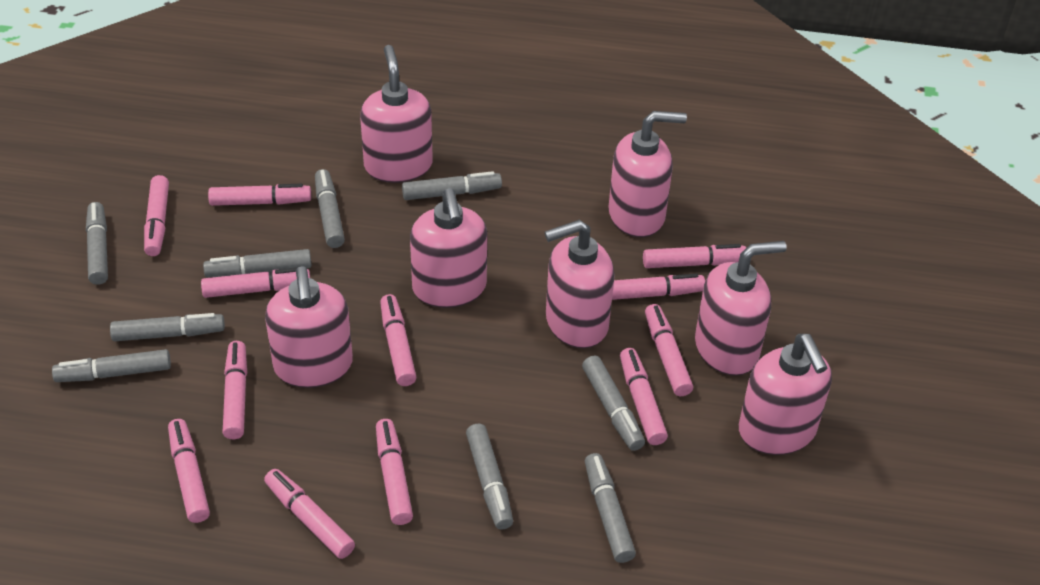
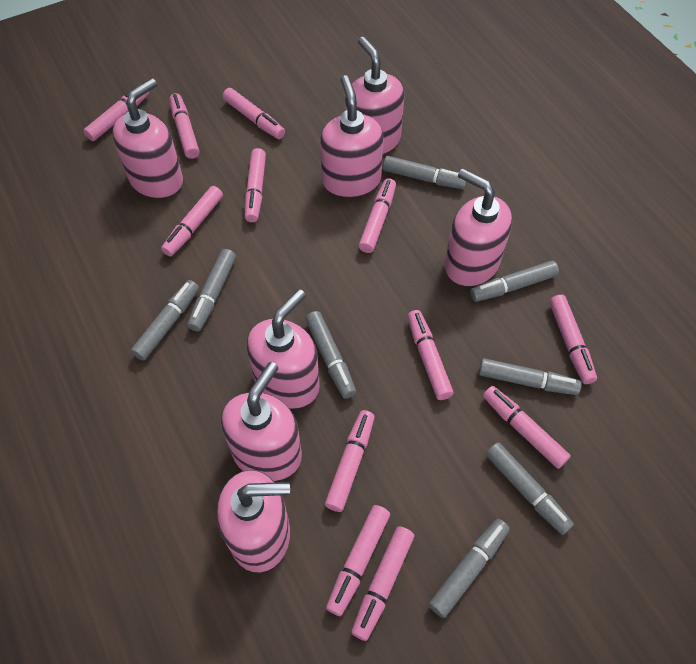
grey marker: 9 -> 8

